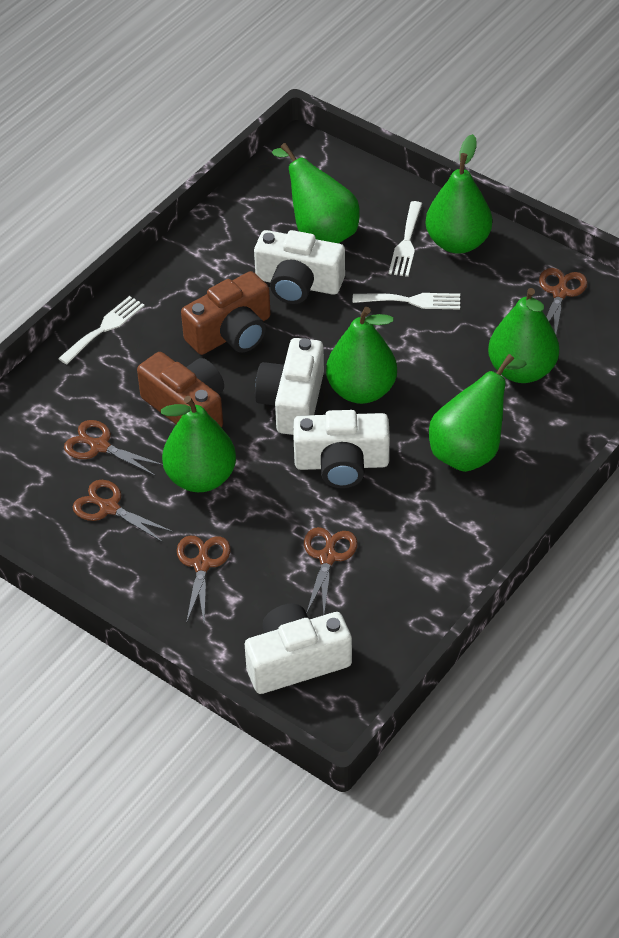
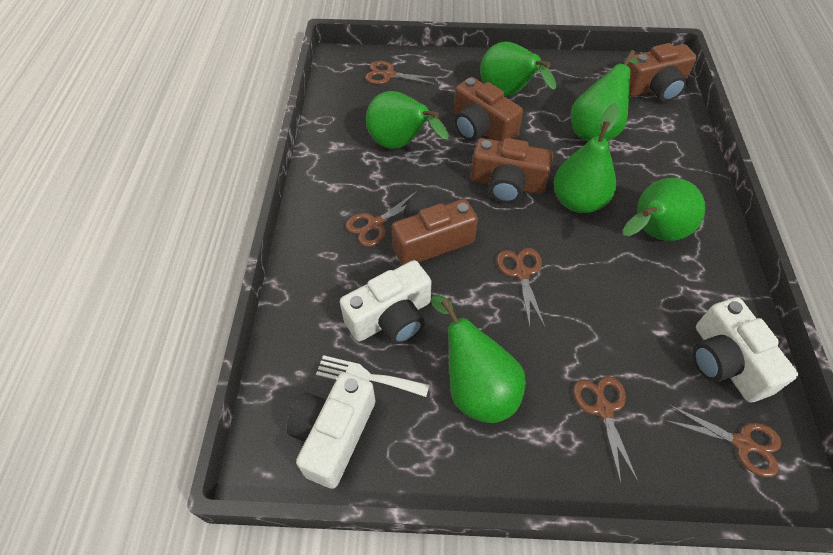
brown camera: 2 -> 4
white camera: 4 -> 3
white fork: 3 -> 1

